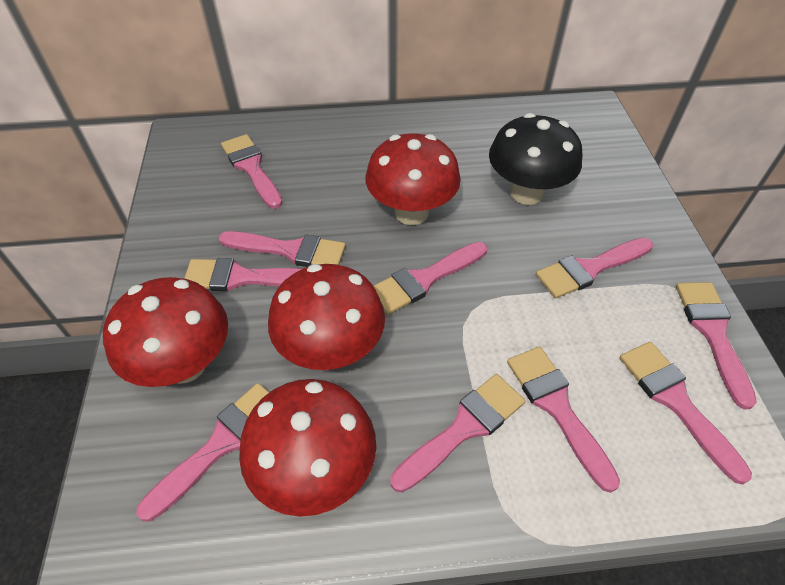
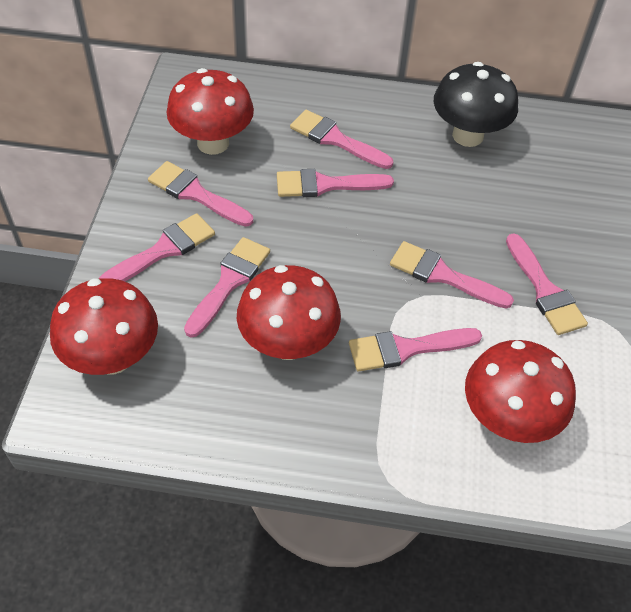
pink brush: 10 -> 8

